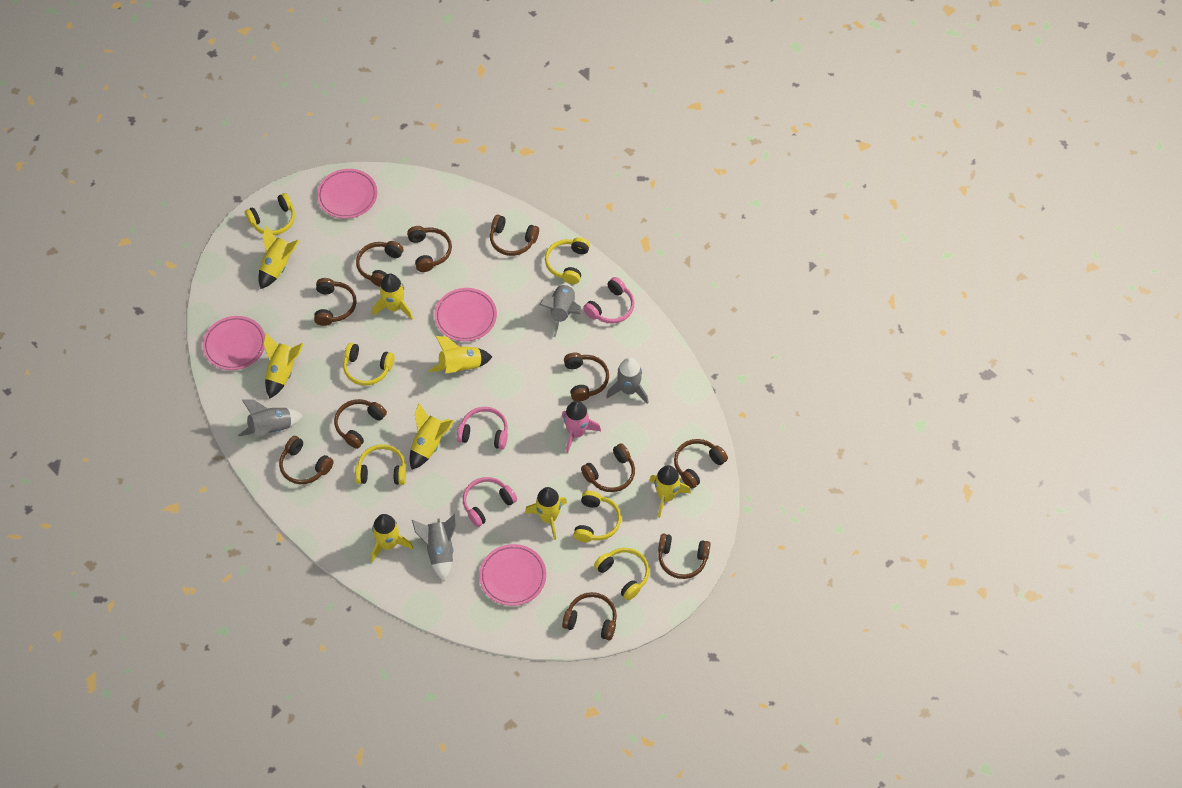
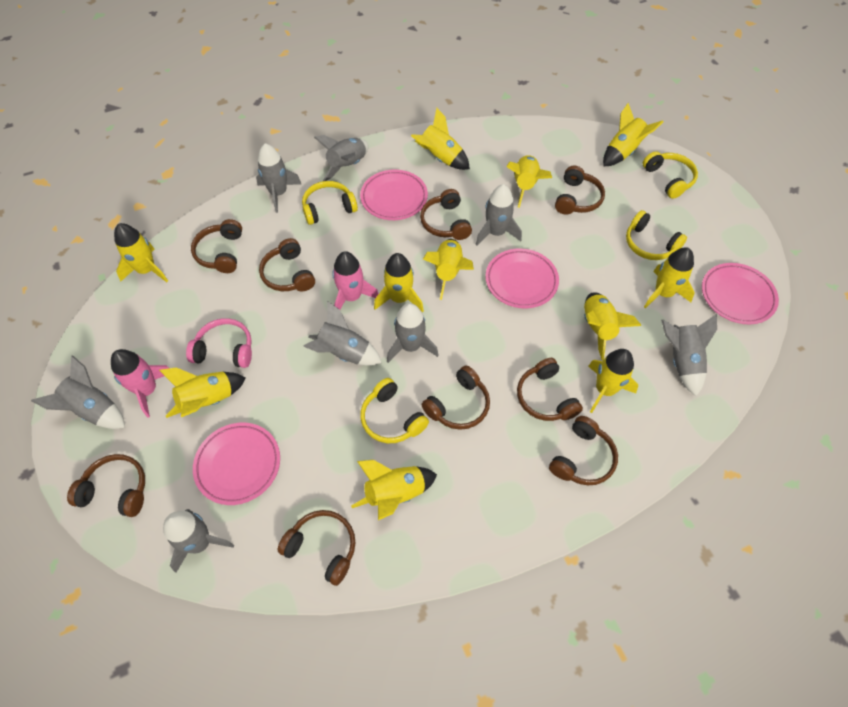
brown headphones: 11 -> 9
grey rocket: 4 -> 8
pink headphones: 3 -> 1
pink rocket: 1 -> 2
yellow headphones: 6 -> 4
yellow rocket: 8 -> 11

